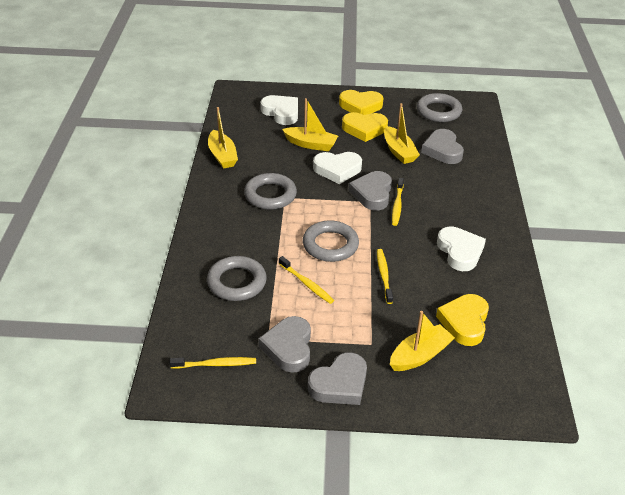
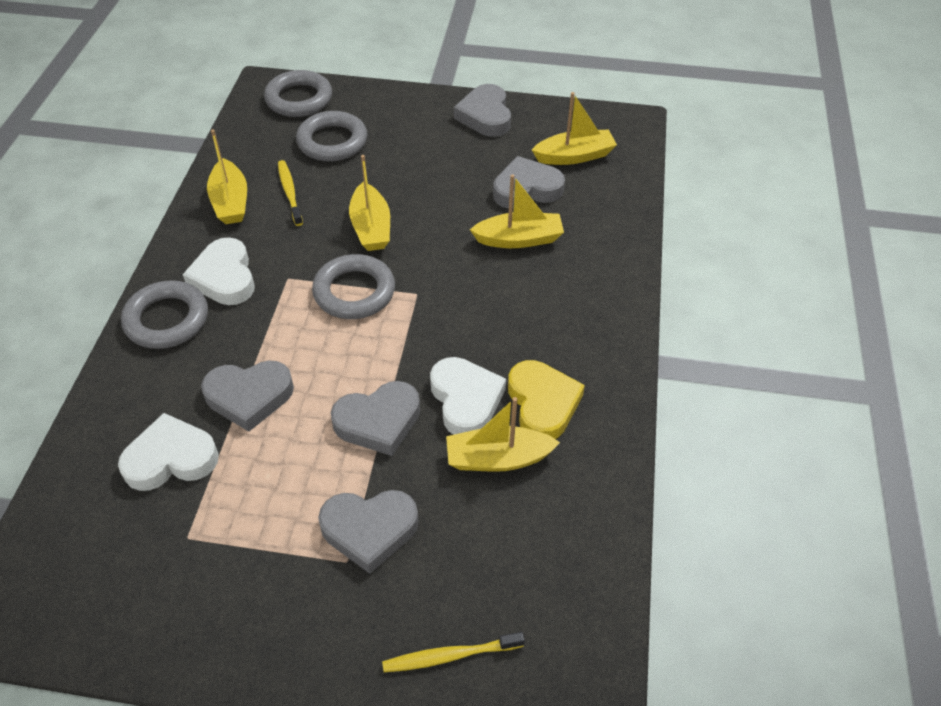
grey heart: 4 -> 5
yellow boat: 4 -> 5
yellow heart: 3 -> 1
yellow toothbrush: 4 -> 2

